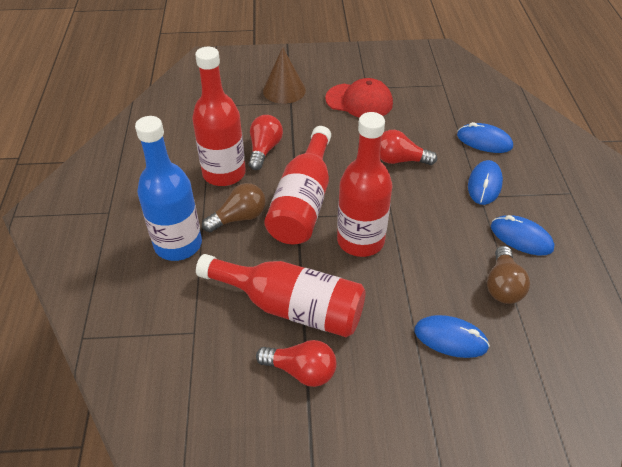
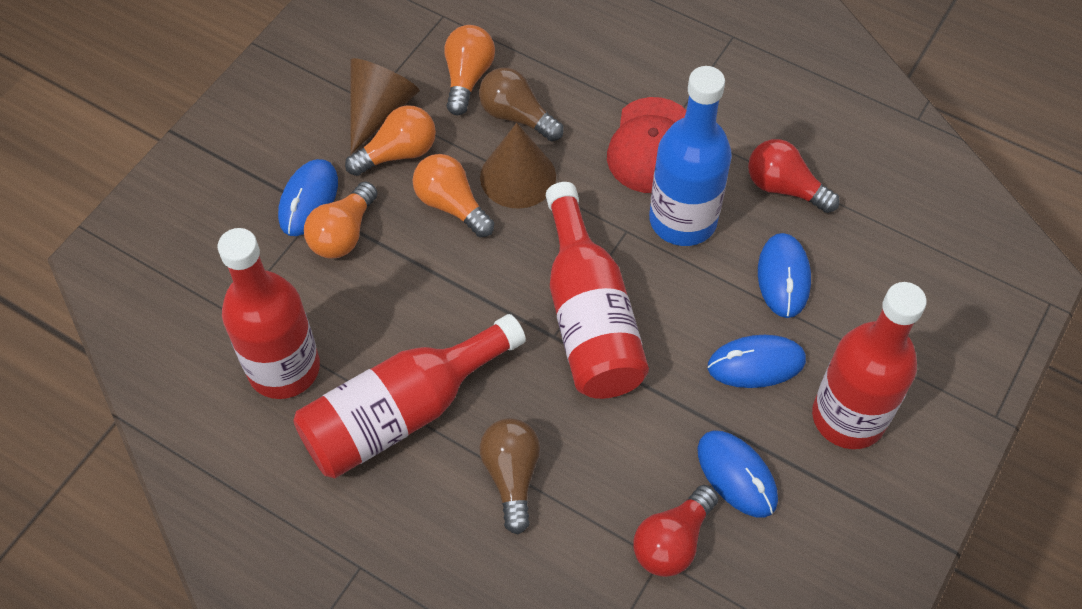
brown cone: 1 -> 2
orange light bulb: 0 -> 4
red light bulb: 3 -> 2

